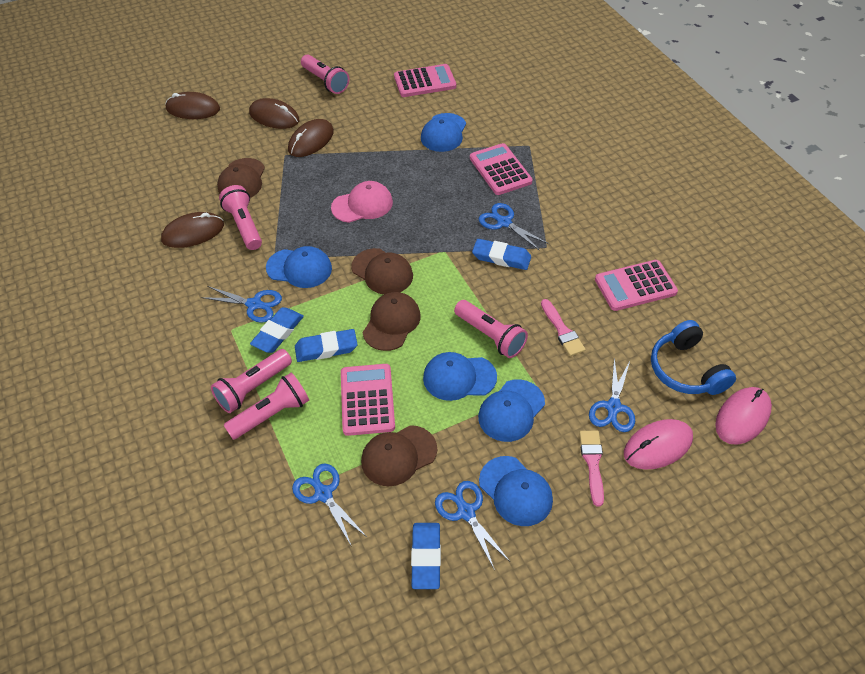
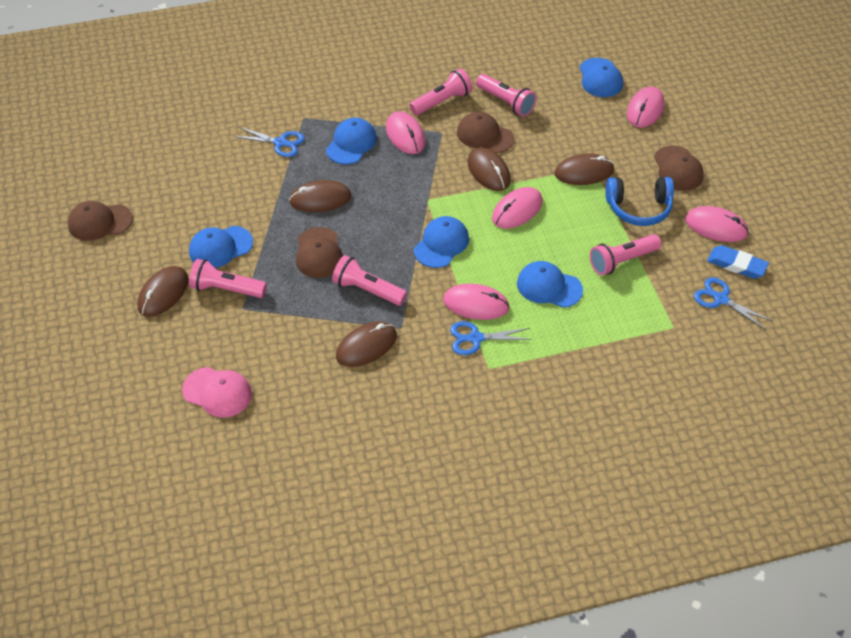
blue eraser: 4 -> 1
blue scissors: 5 -> 3
brown mouse: 4 -> 5
pink brush: 2 -> 0
pink calculator: 4 -> 0
pink mouse: 2 -> 5

